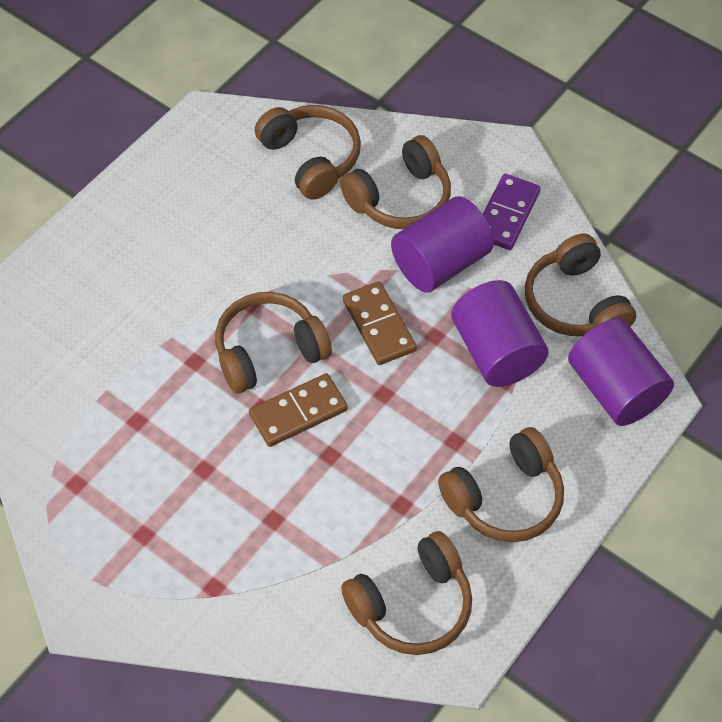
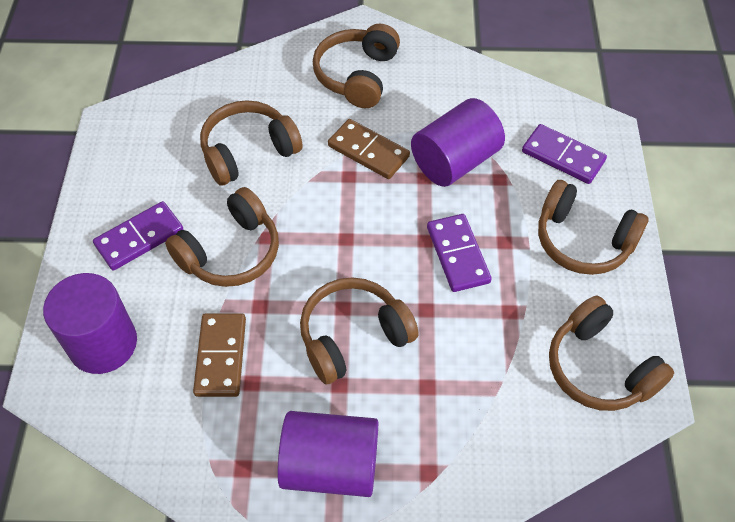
purple domino: 1 -> 3

